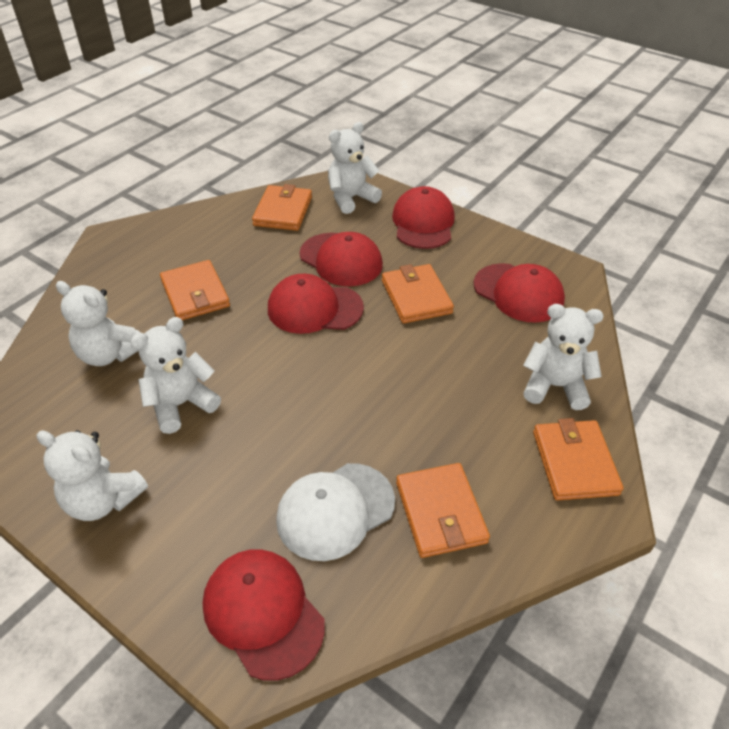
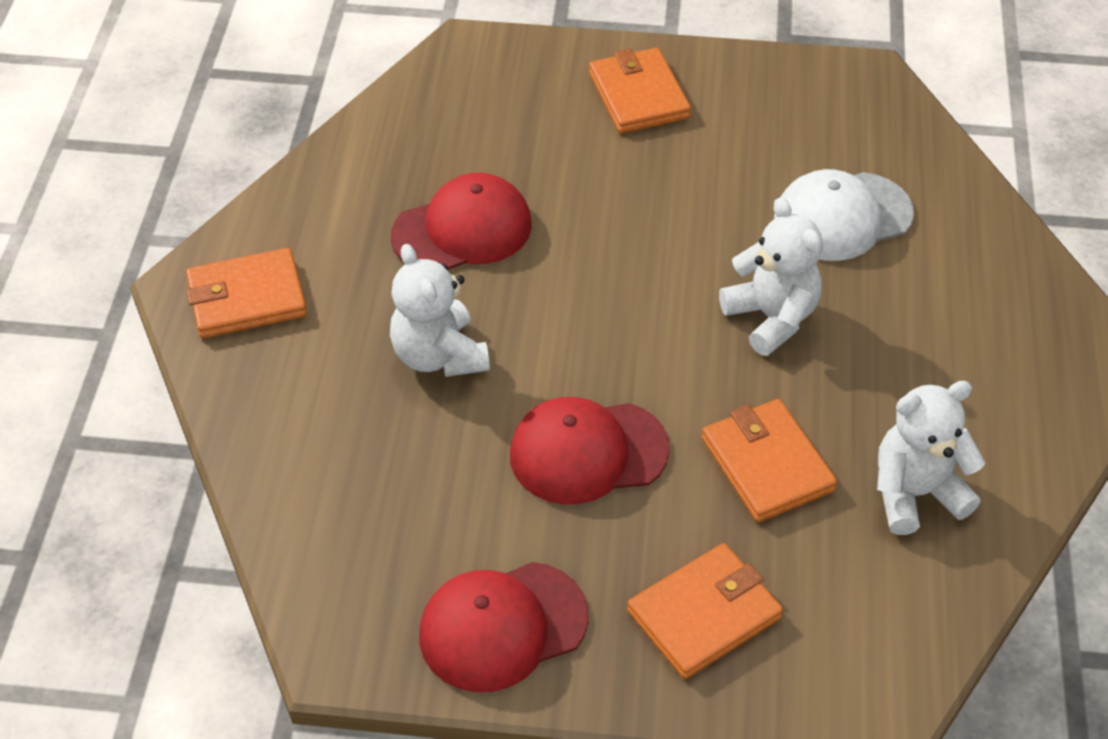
orange wallet: 5 -> 4
red cap: 5 -> 3
white teddy bear: 5 -> 3

